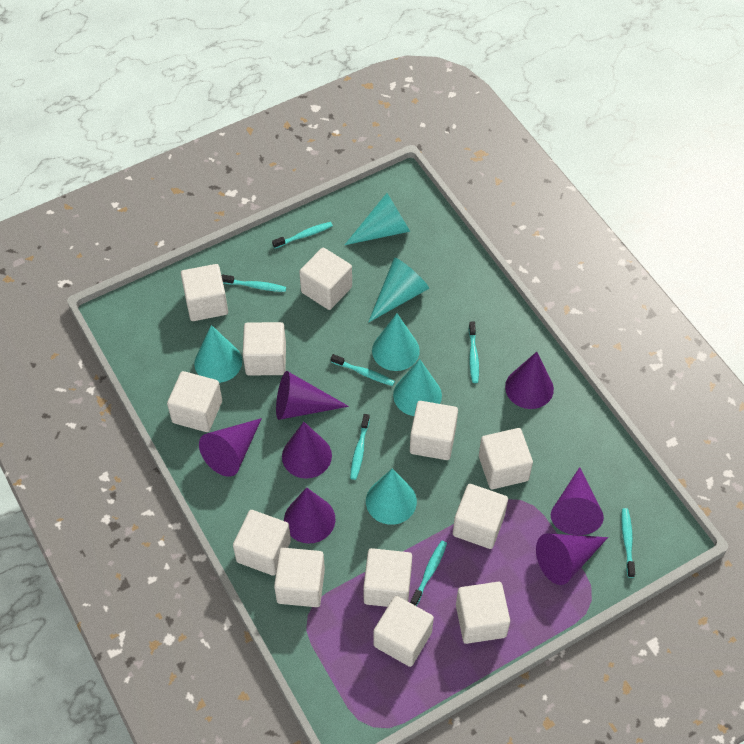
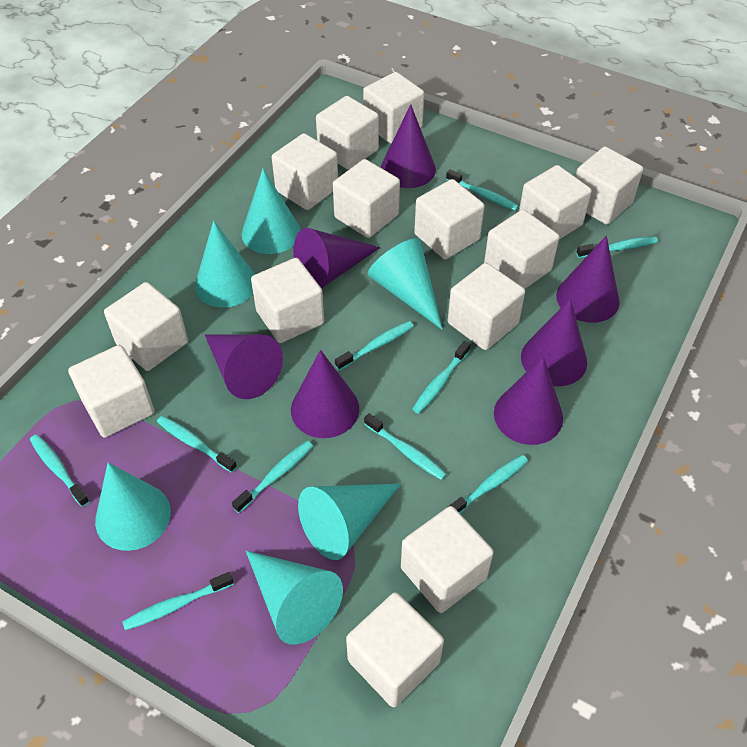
turquoise toothbrush: 7 -> 10
white cube: 12 -> 14

